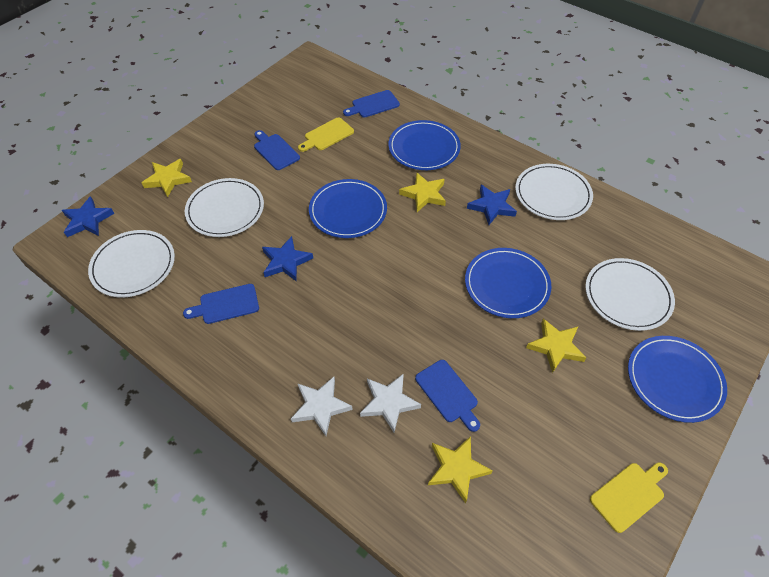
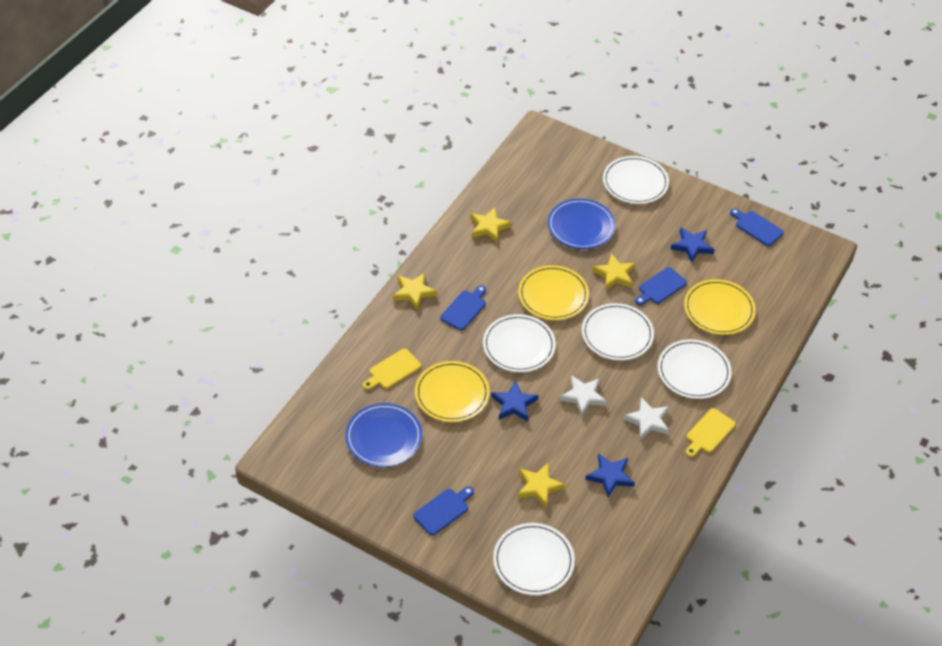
blue plate: 4 -> 2
white plate: 4 -> 5
yellow plate: 0 -> 3

